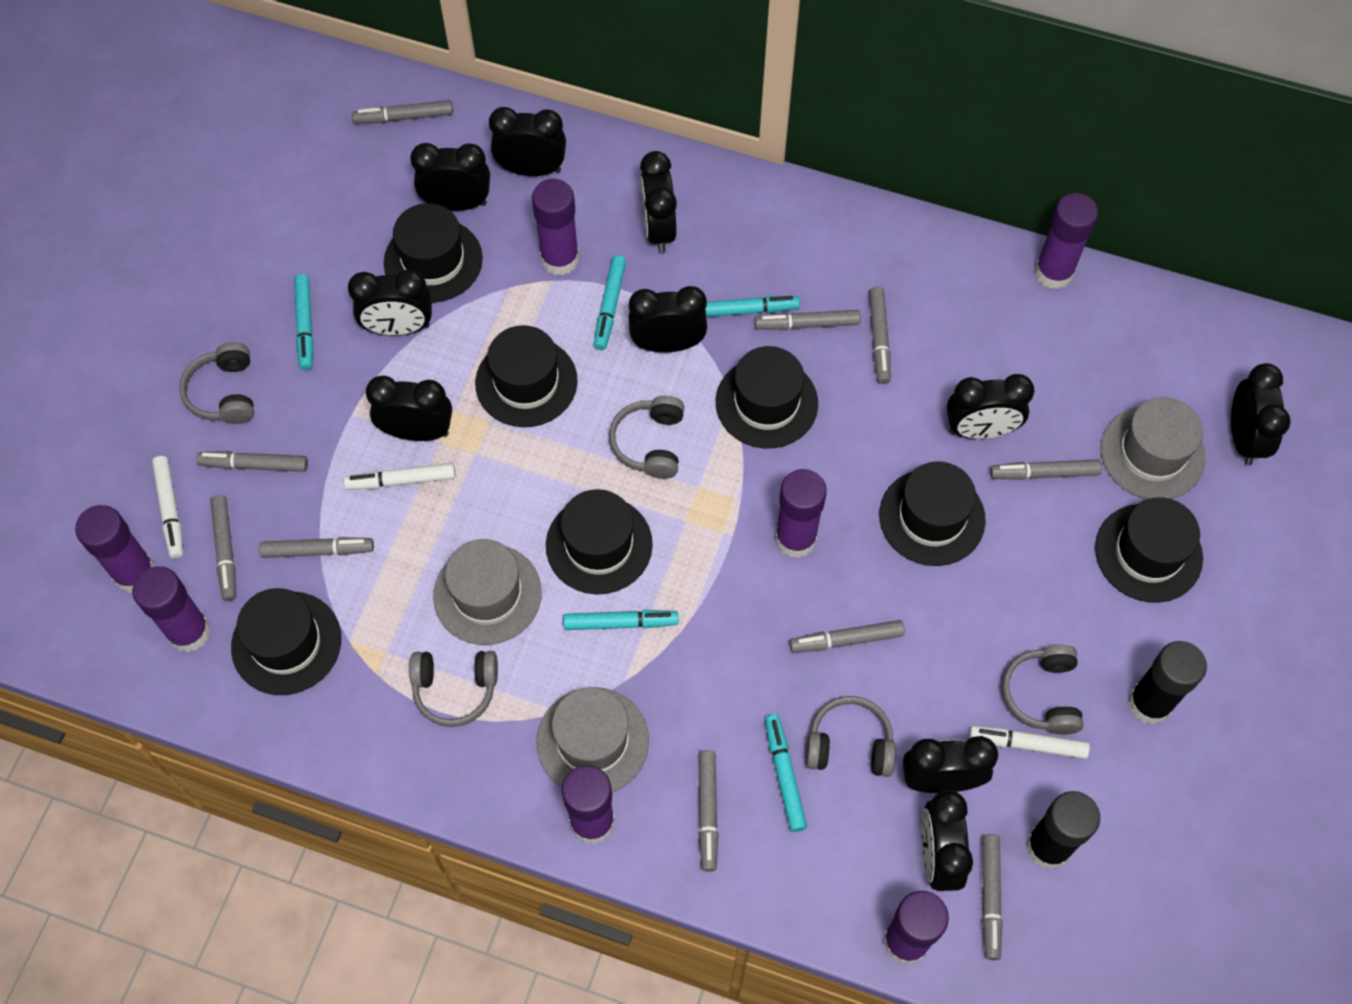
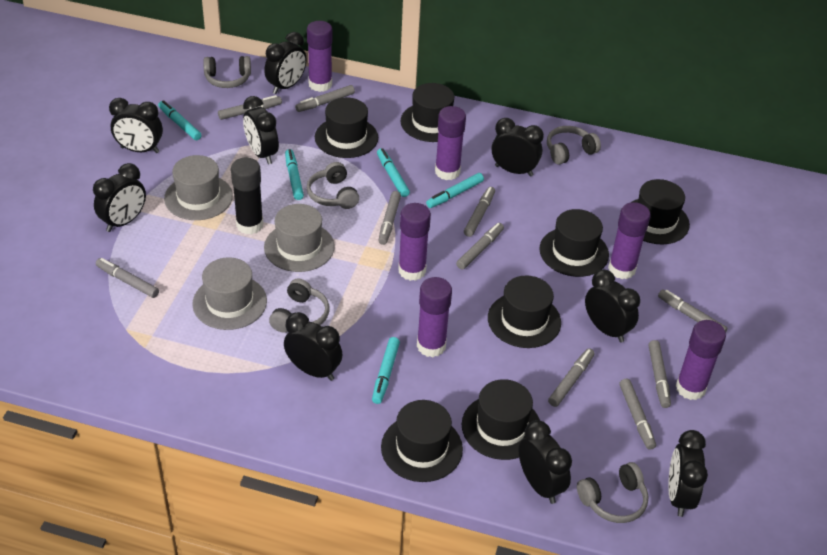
black clock: 10 -> 9
black glue stick: 2 -> 1
purple glue stick: 7 -> 6
white marker: 3 -> 0

